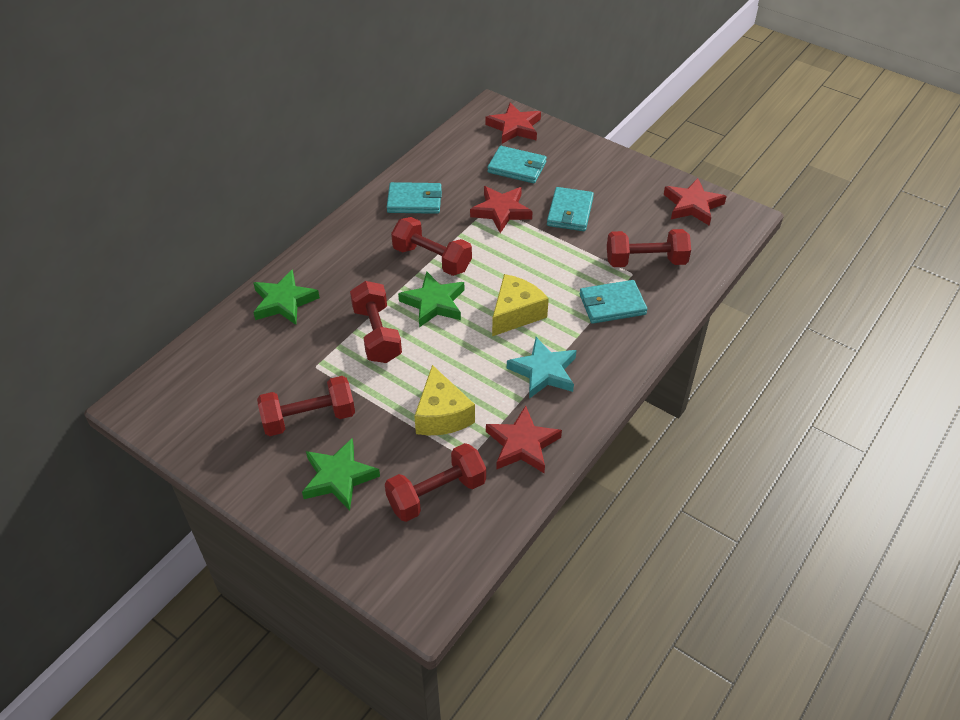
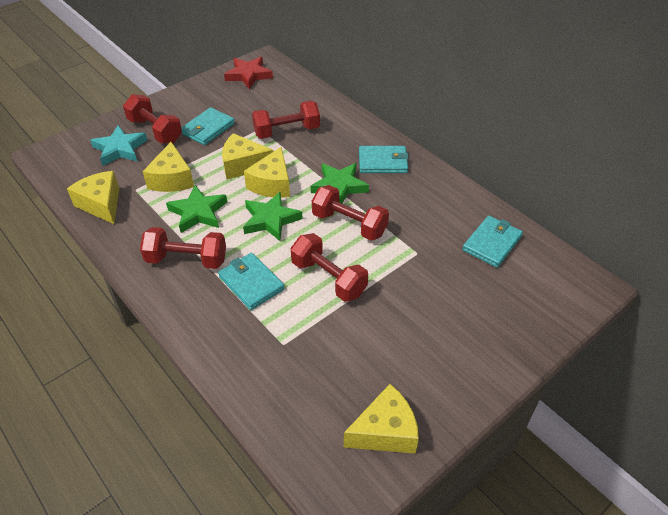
red star: 4 -> 1
yellow cheese: 2 -> 5

